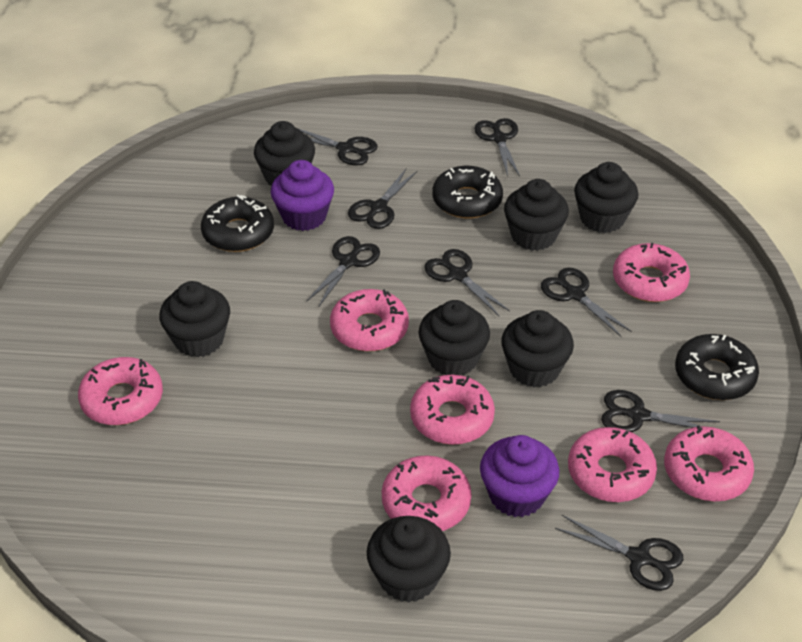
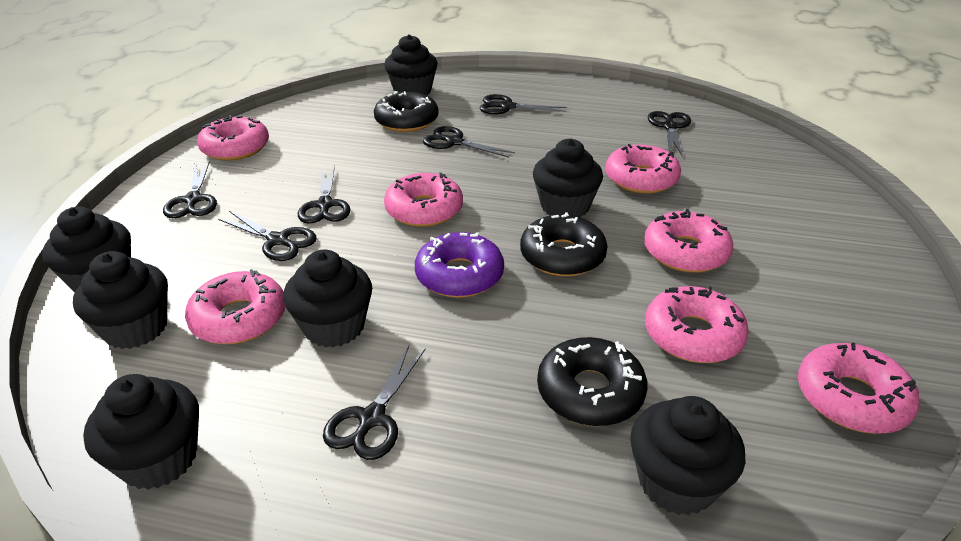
black scissors: 8 -> 7
purple cupcake: 2 -> 0
purple donut: 0 -> 1

